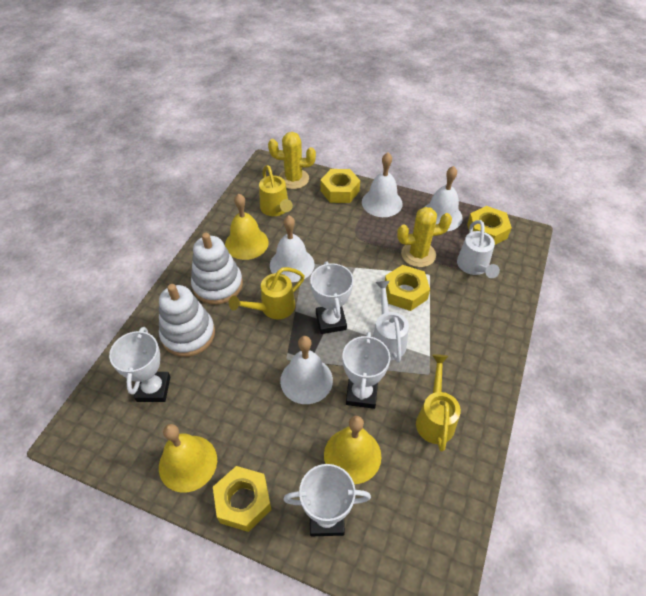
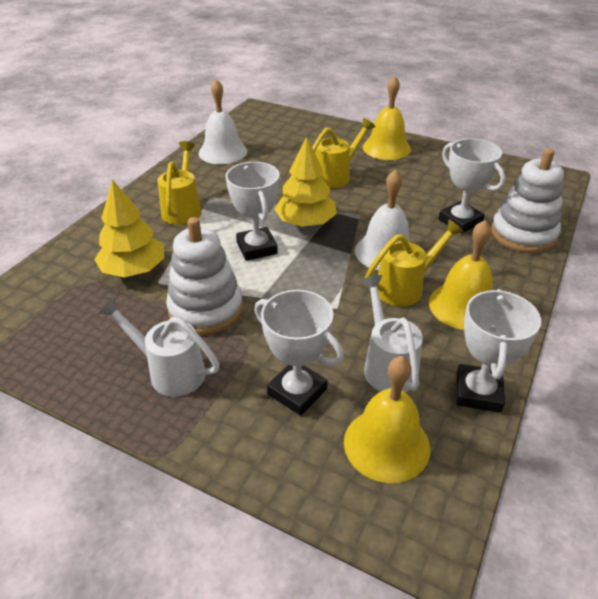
white bell: 4 -> 2
yellow cactus: 2 -> 0
yellow nut: 4 -> 0
yellow tree: 0 -> 2

